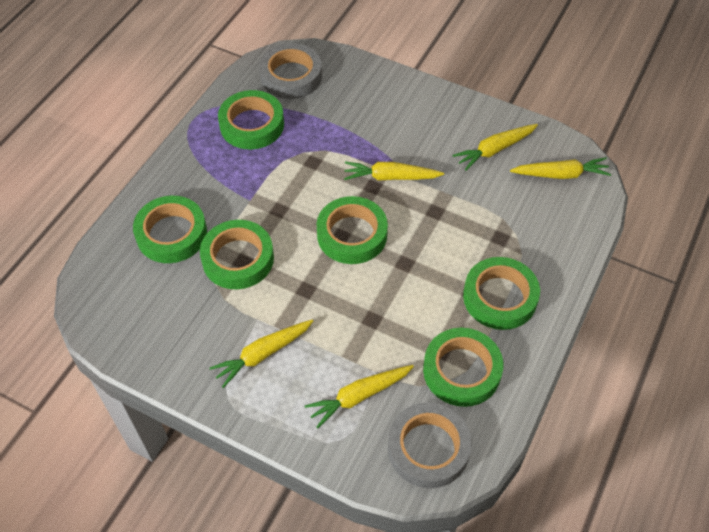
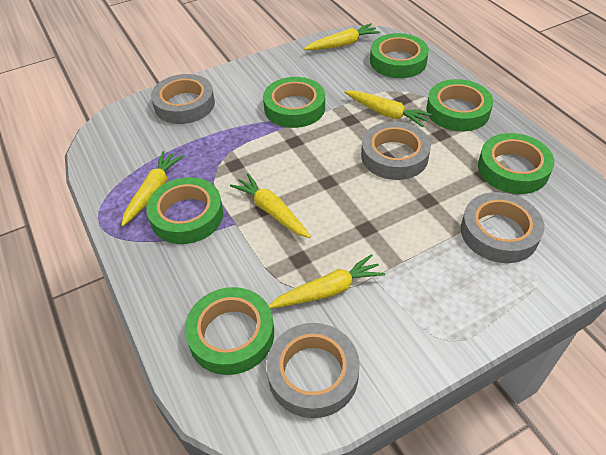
grey tape: 2 -> 4

